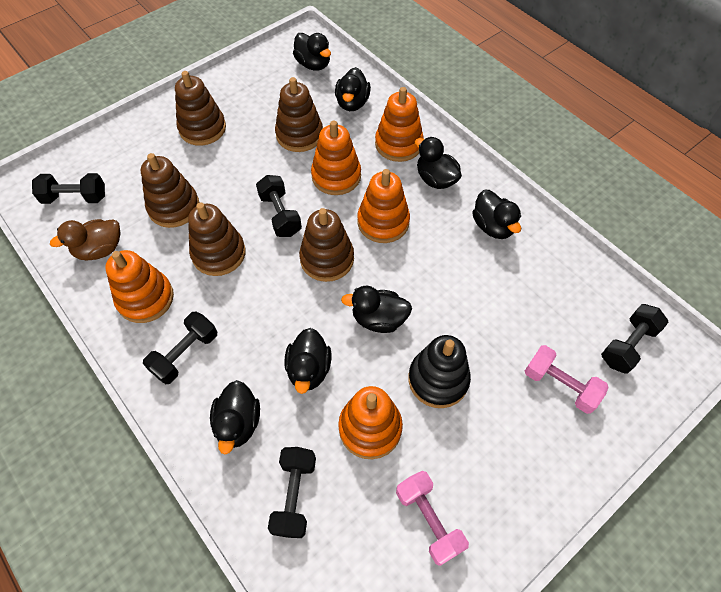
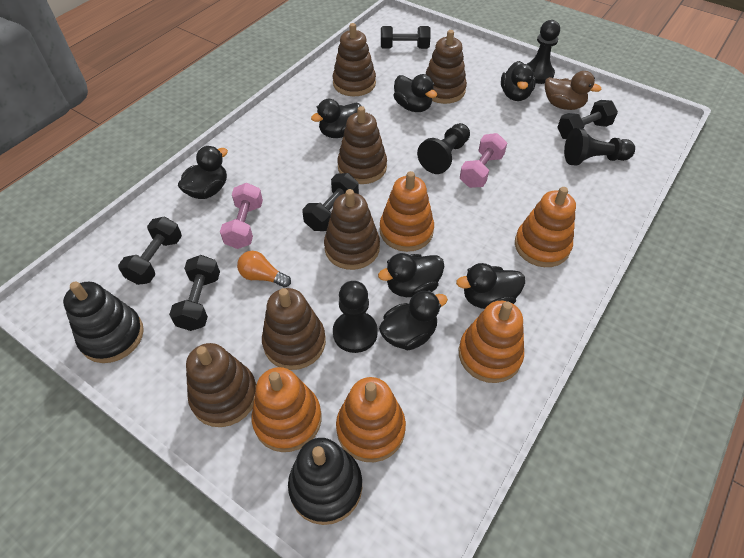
black pawn: 0 -> 4
black stacking toy: 1 -> 2
brown stacking toy: 5 -> 6
orange light bulb: 0 -> 1

